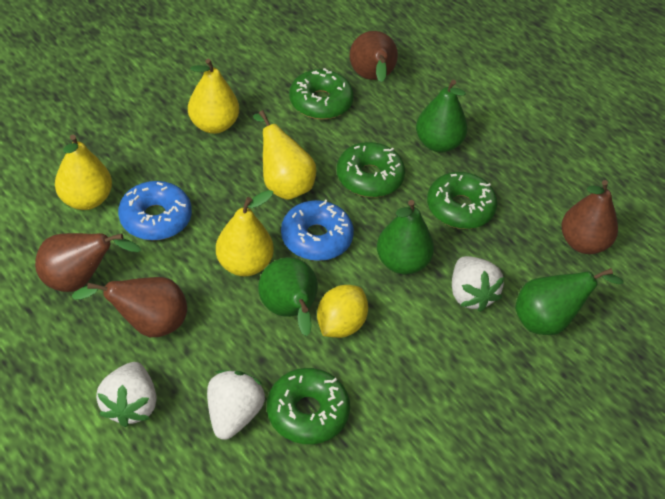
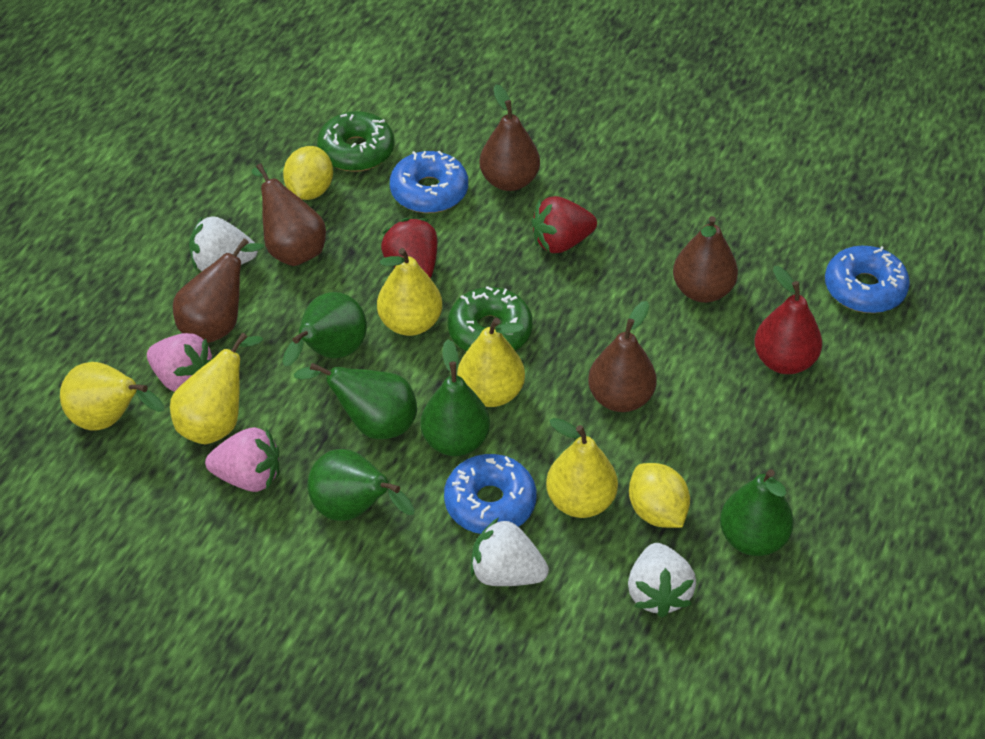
blue donut: 2 -> 3
brown pear: 4 -> 5
green donut: 4 -> 2
green pear: 4 -> 5
pink strawberry: 0 -> 2
red pear: 0 -> 1
red strawberry: 0 -> 2
yellow lemon: 1 -> 2
yellow pear: 4 -> 5

